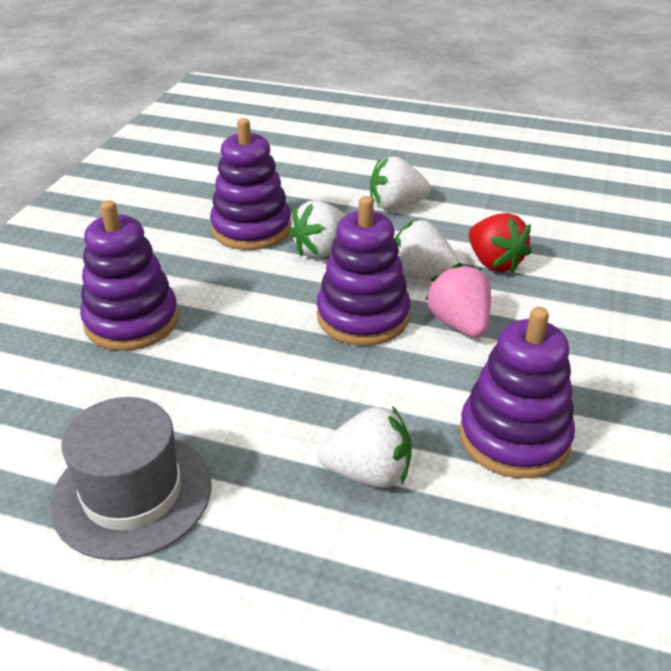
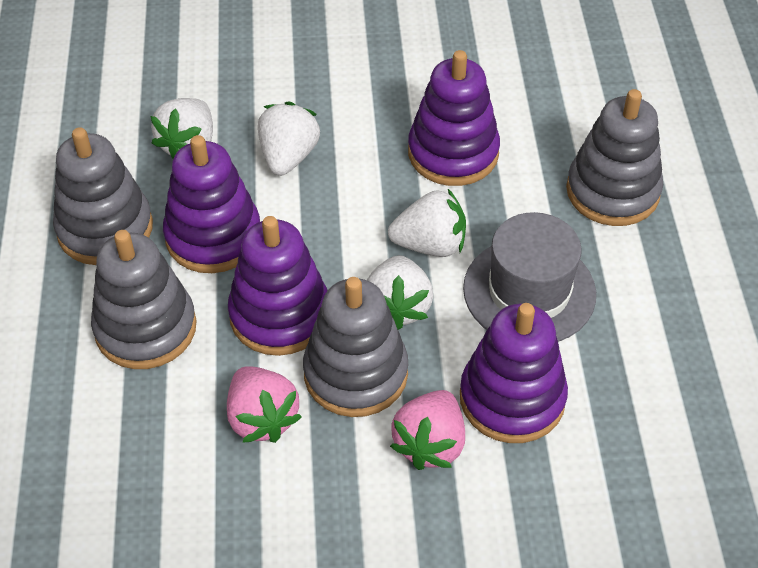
grey stacking toy: 0 -> 4
pink strawberry: 1 -> 2
red strawberry: 1 -> 0

